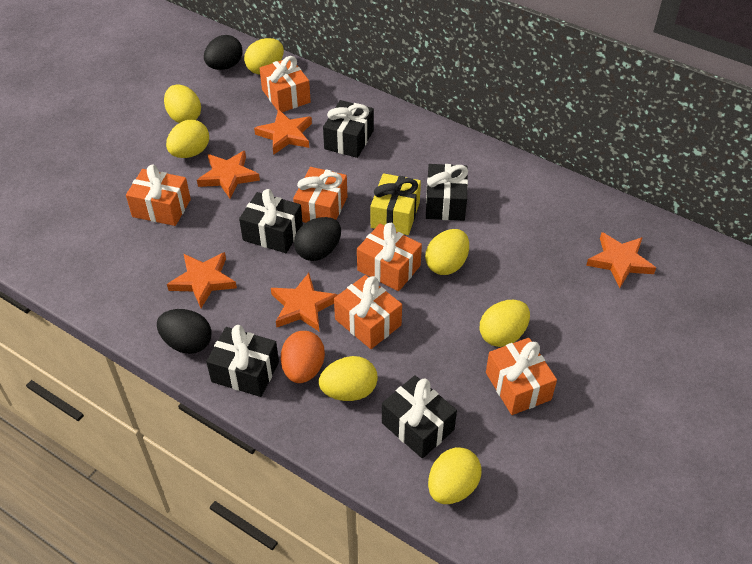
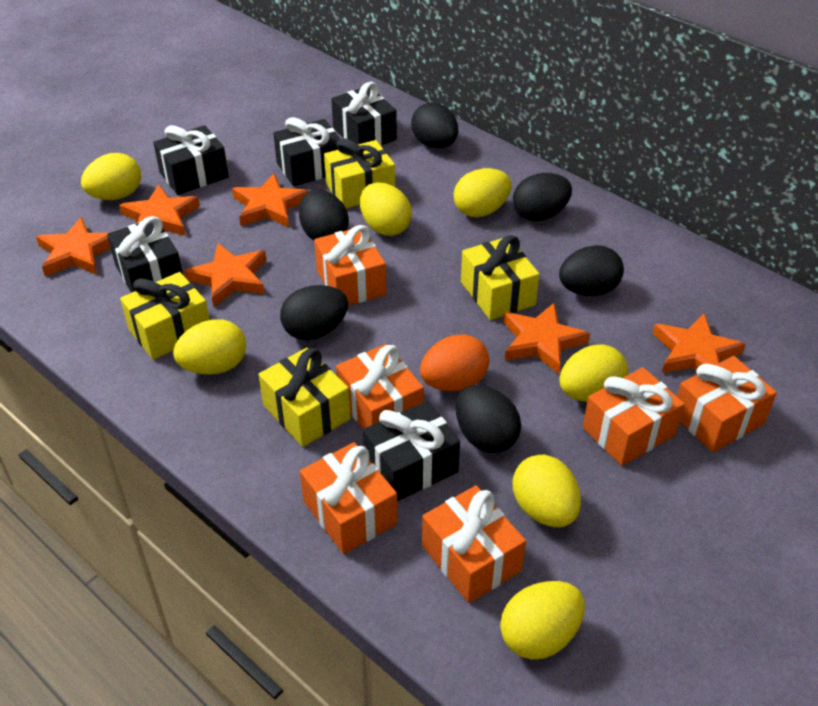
black egg: 3 -> 6
orange star: 5 -> 6
yellow gift: 1 -> 4

